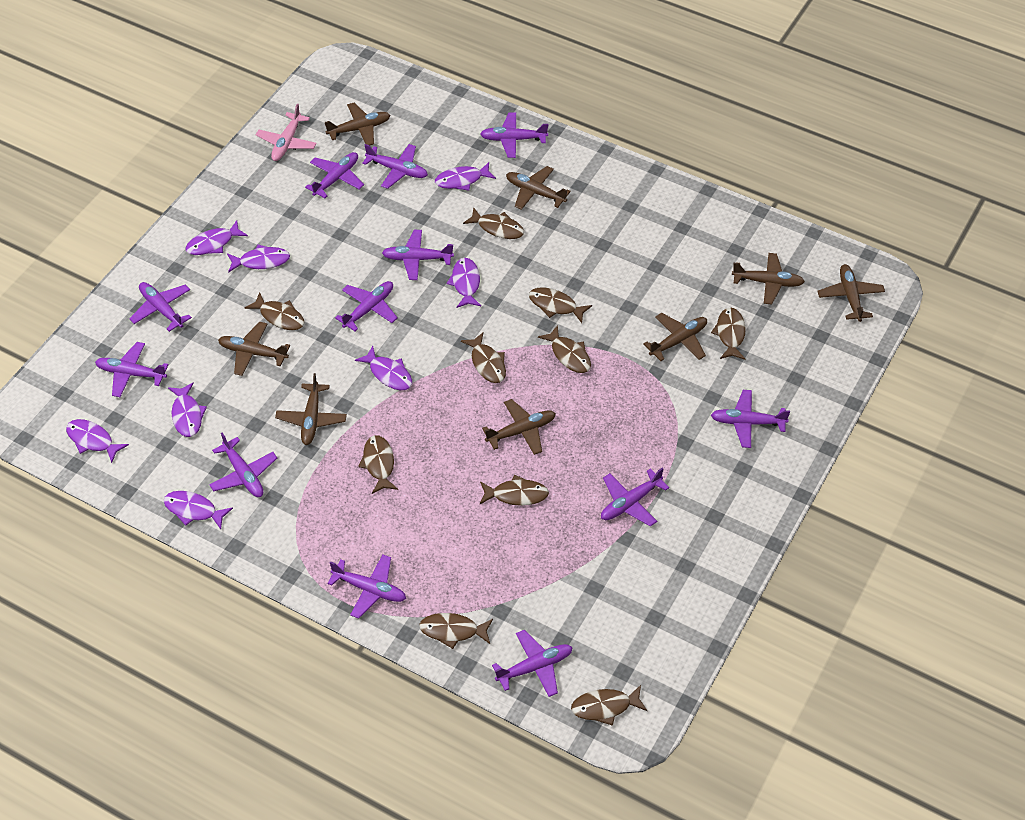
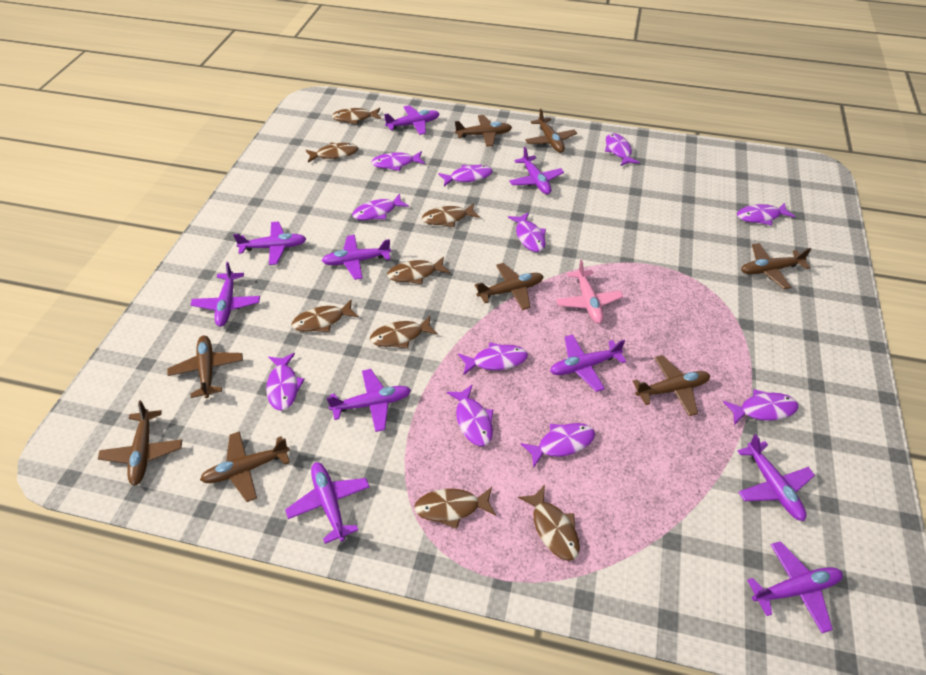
brown fish: 10 -> 8
purple fish: 8 -> 11
purple plane: 12 -> 10

